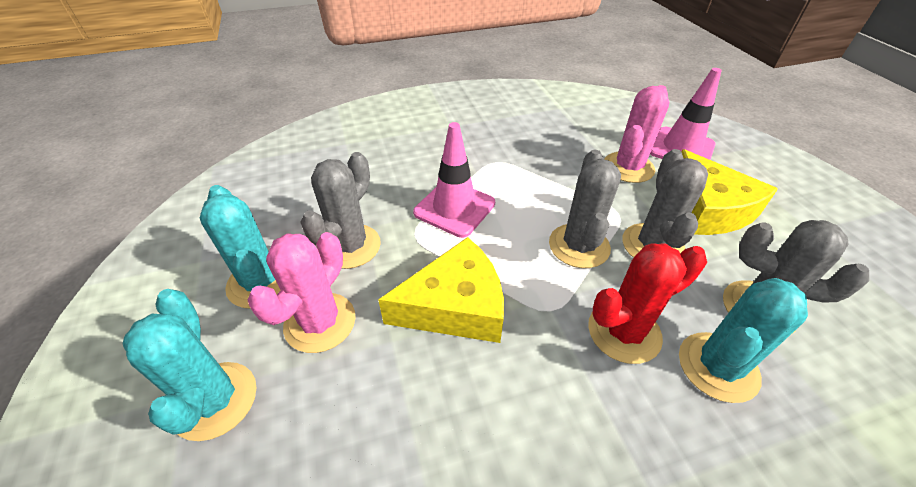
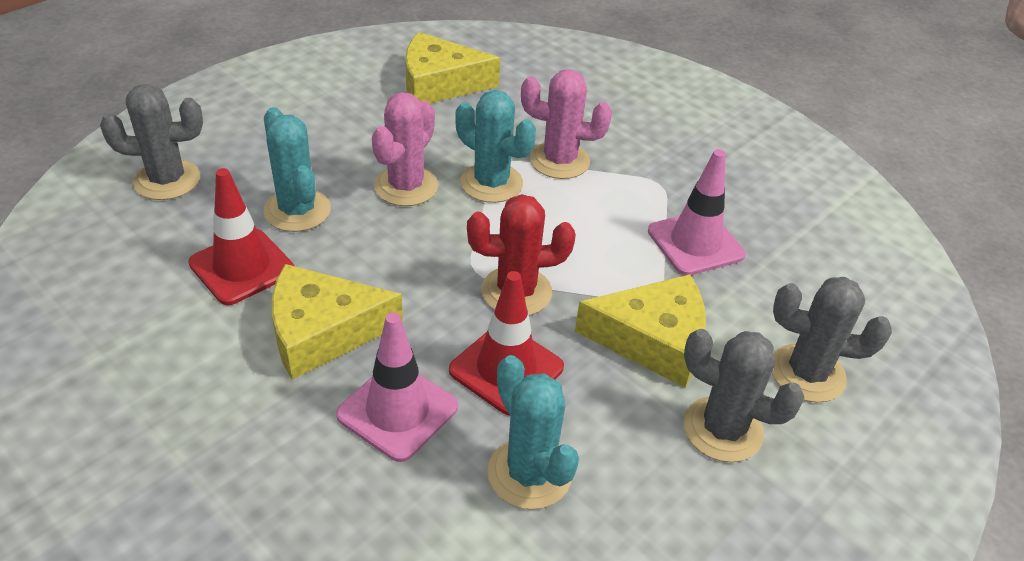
grey cactus: 4 -> 3
red traffic cone: 0 -> 2
yellow cheese: 2 -> 3

